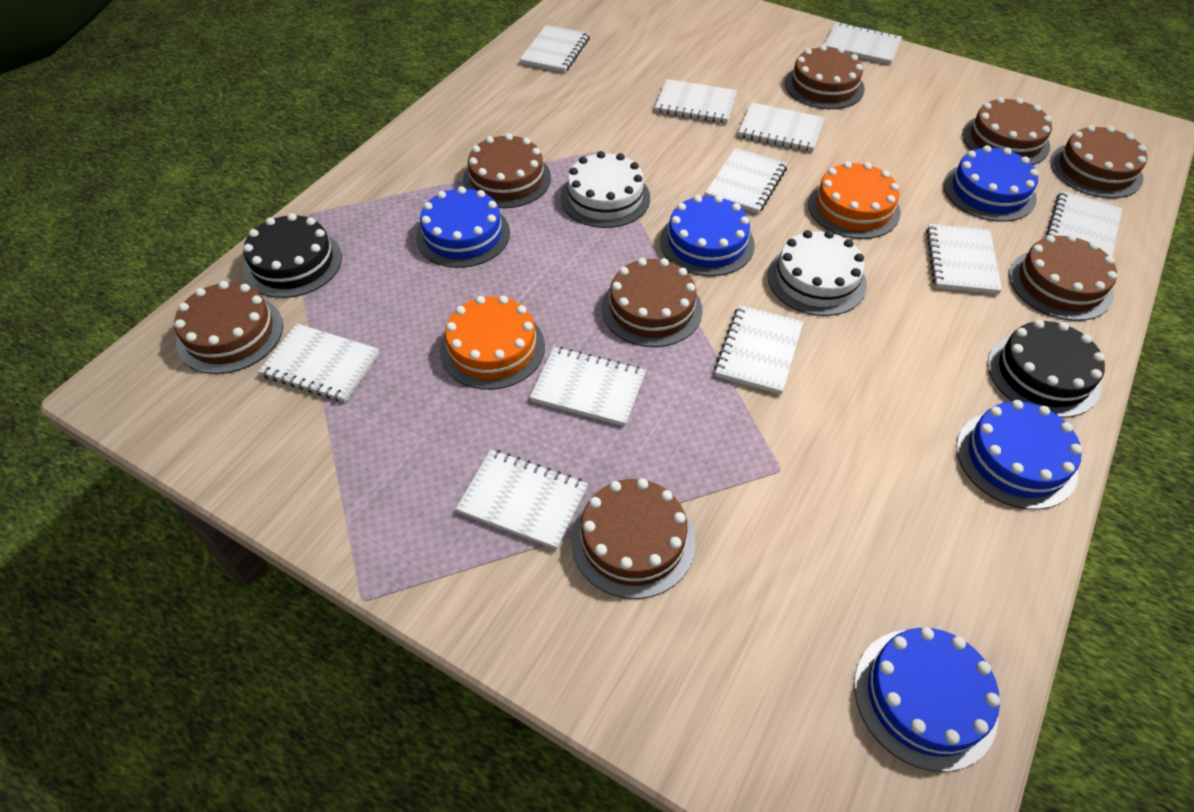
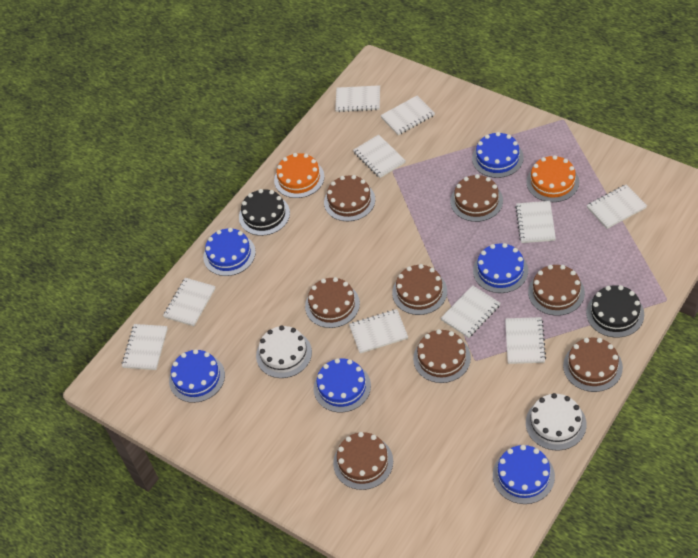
blue cake: 5 -> 6
white notebook: 11 -> 10

